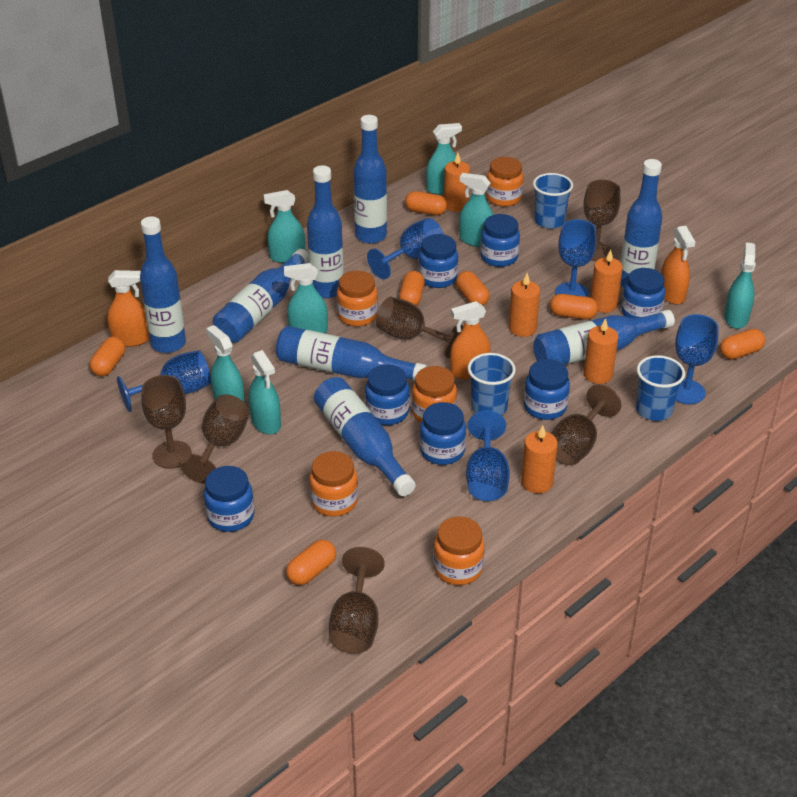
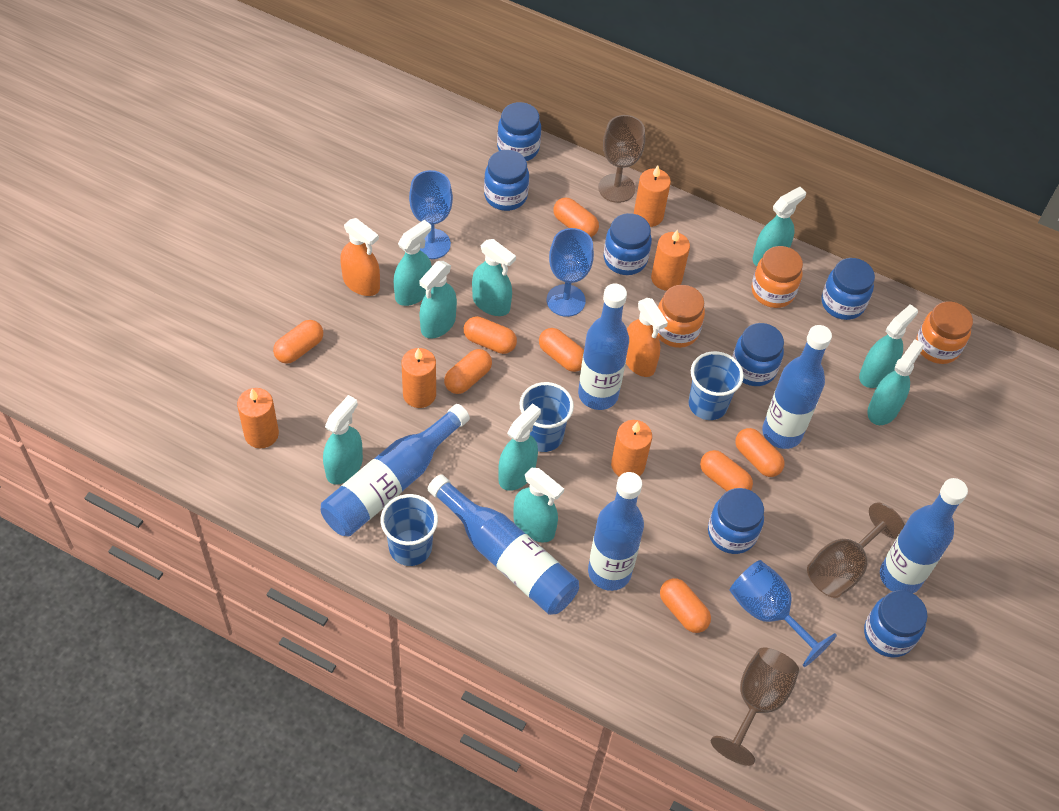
blue bottle: 8 -> 6
blue goblet: 5 -> 3
brown goblet: 6 -> 3
orange capsule: 7 -> 8
orange jar: 5 -> 3
orange spray bottle: 3 -> 2
turquoise spray bottle: 7 -> 9

